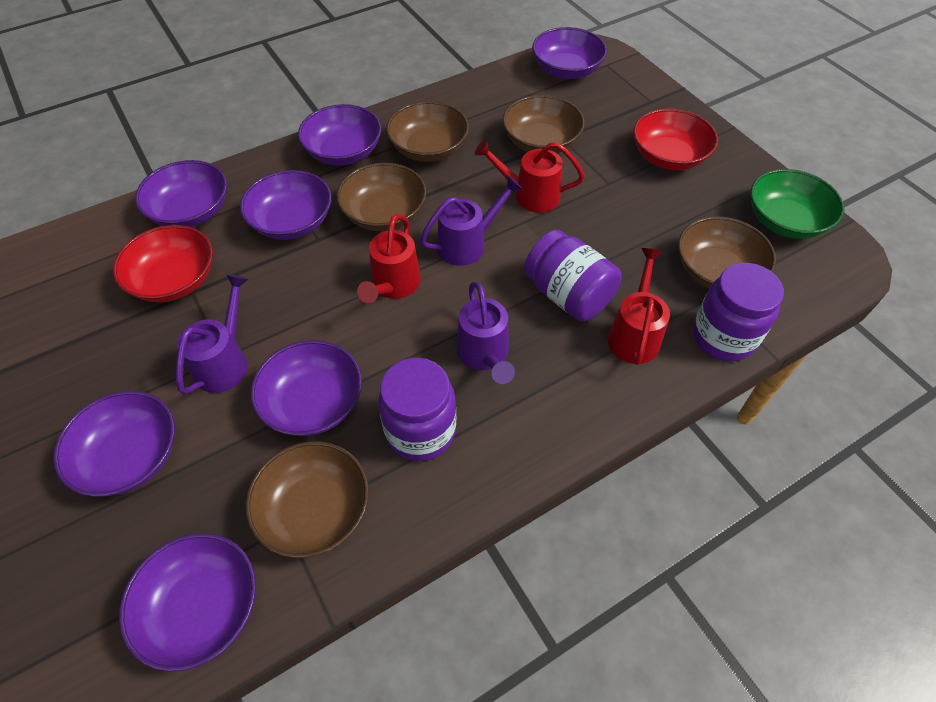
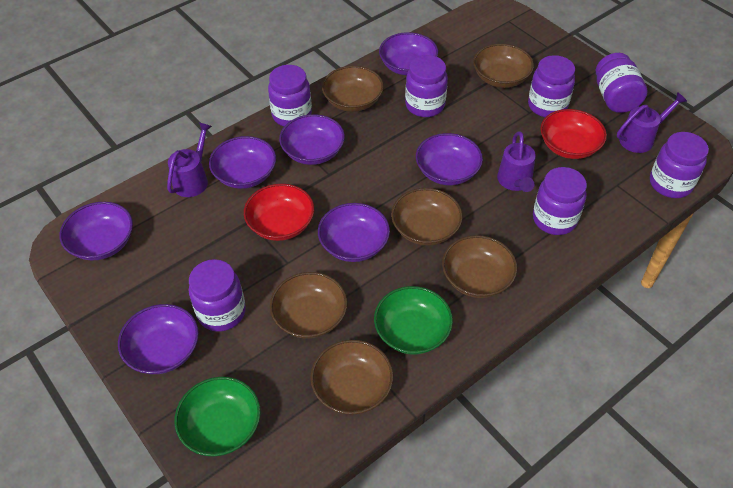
brown bowl: 5 -> 6
green bowl: 1 -> 2
purple jar: 3 -> 7
red watering can: 3 -> 0

